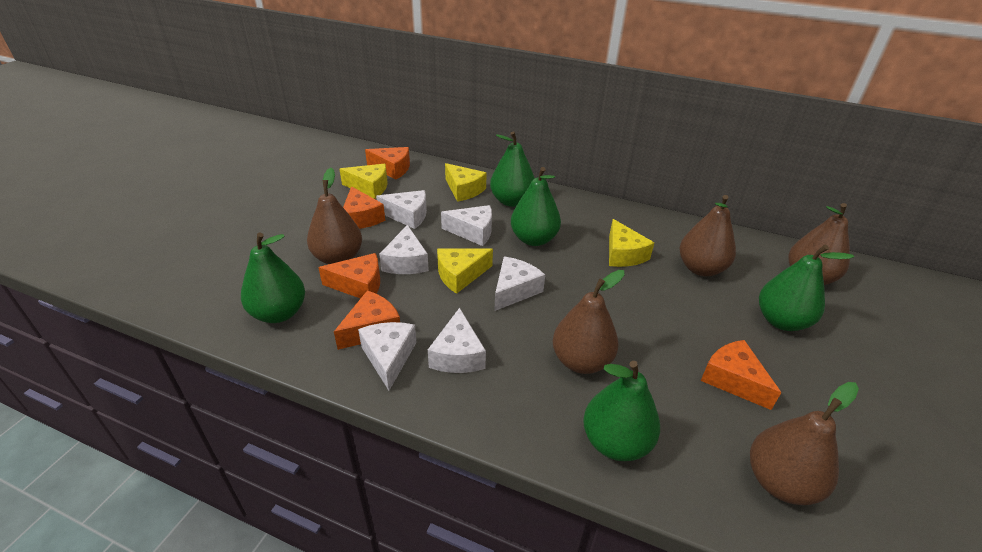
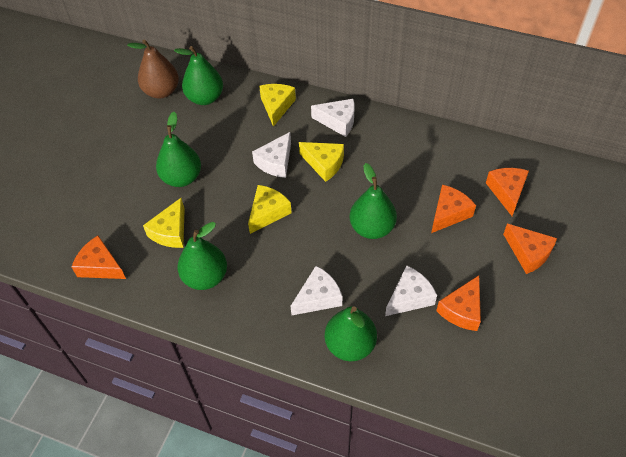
brown pear: 5 -> 1
white cheese: 6 -> 4

